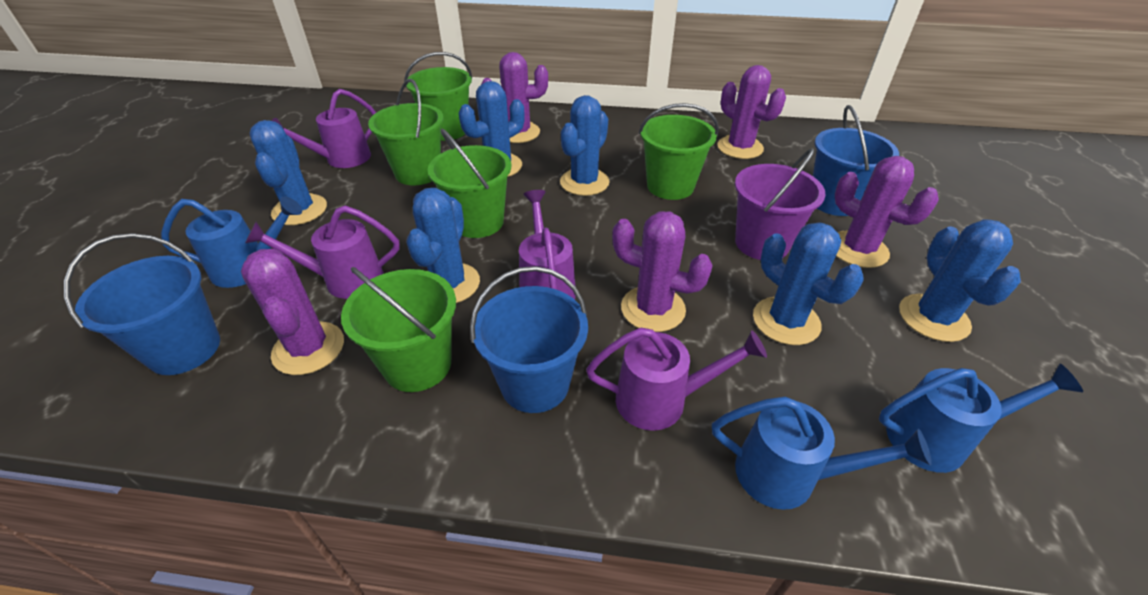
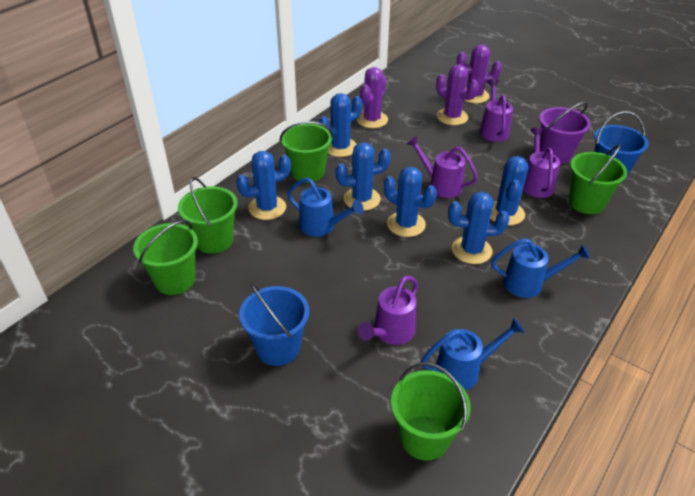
blue bucket: 3 -> 2
purple cactus: 5 -> 3

